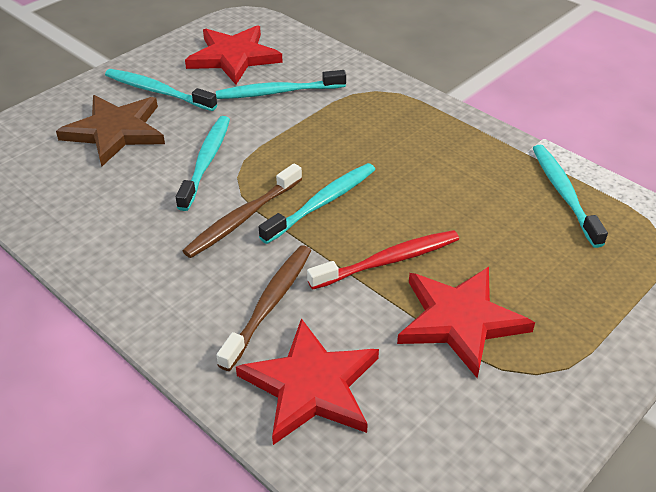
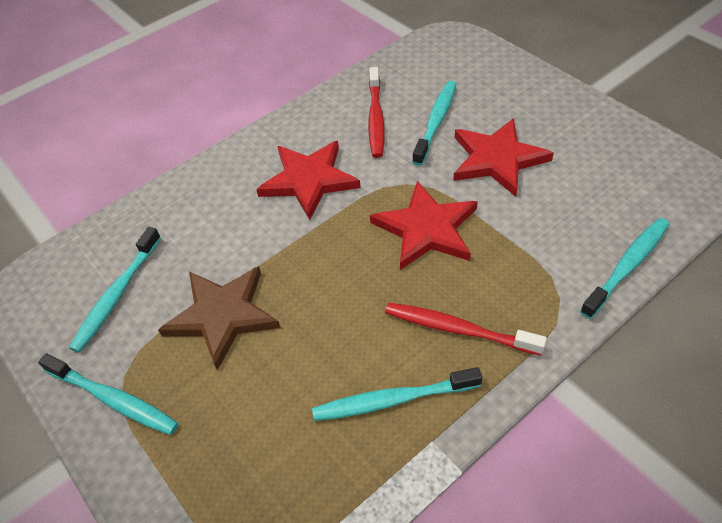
brown toothbrush: 2 -> 0
red toothbrush: 1 -> 2

